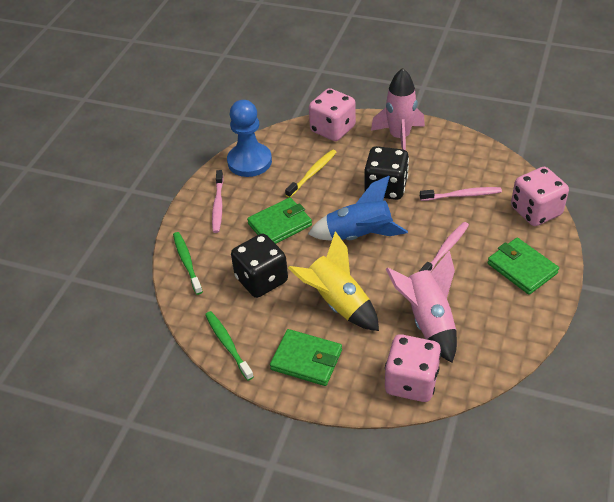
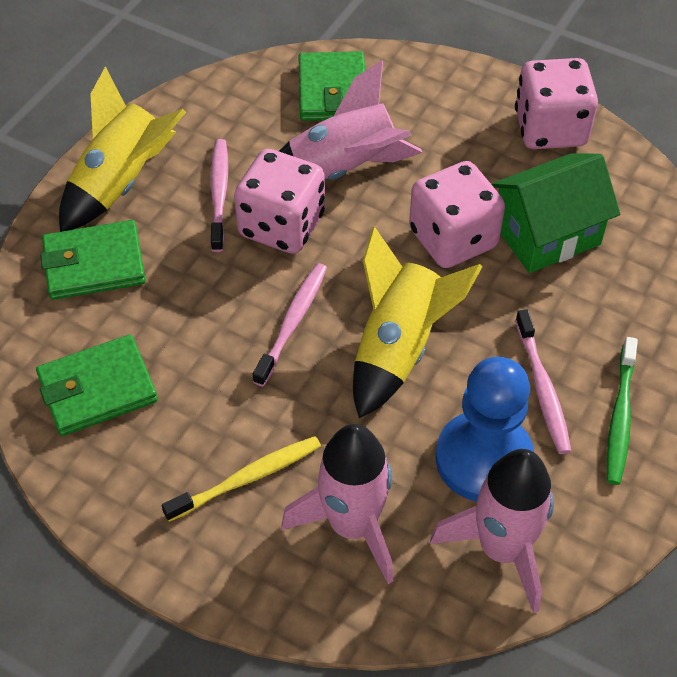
black dice: 2 -> 0
blue rocket: 1 -> 0
green house: 0 -> 1
green toothbrush: 2 -> 1
pink rocket: 2 -> 3
yellow rocket: 1 -> 2

